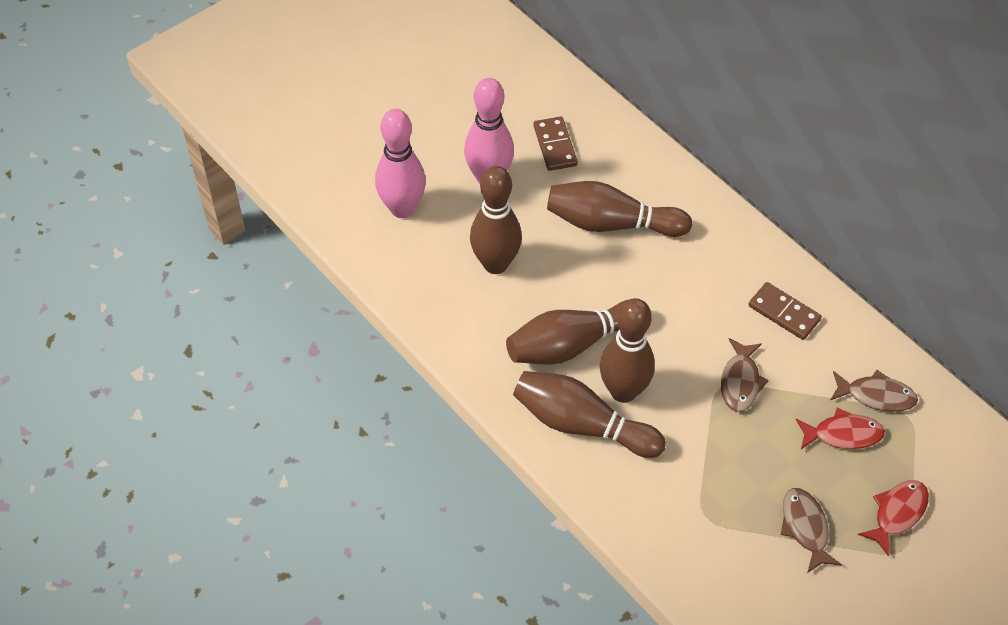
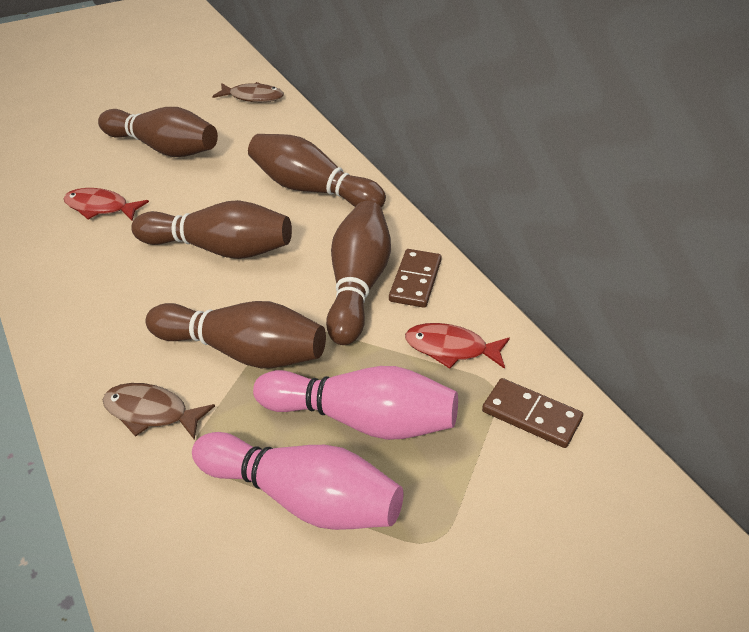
brown fish: 3 -> 2

